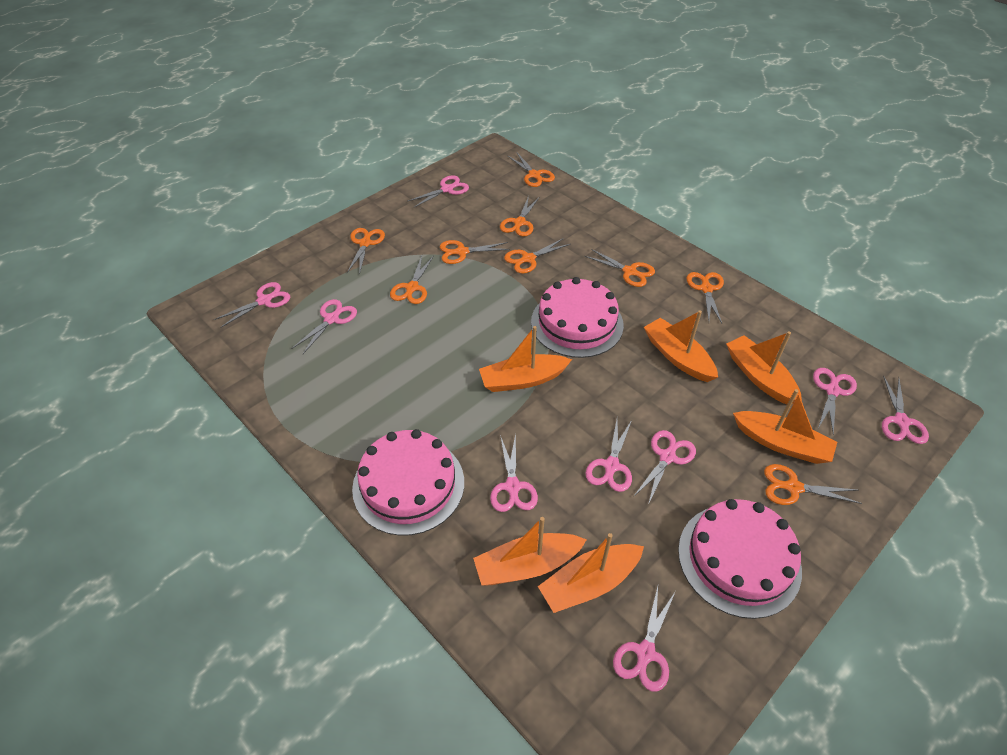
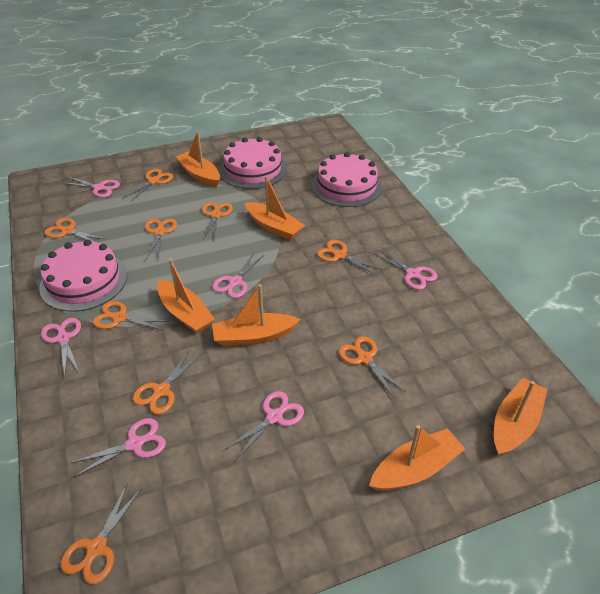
pink scissors: 9 -> 6

